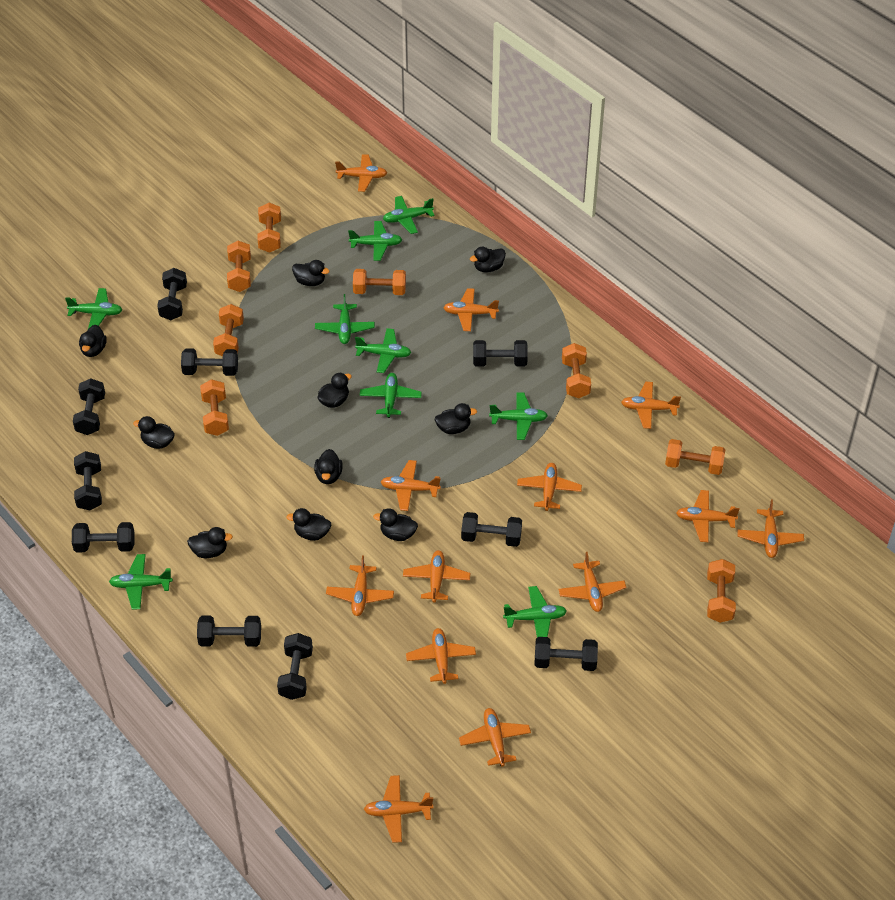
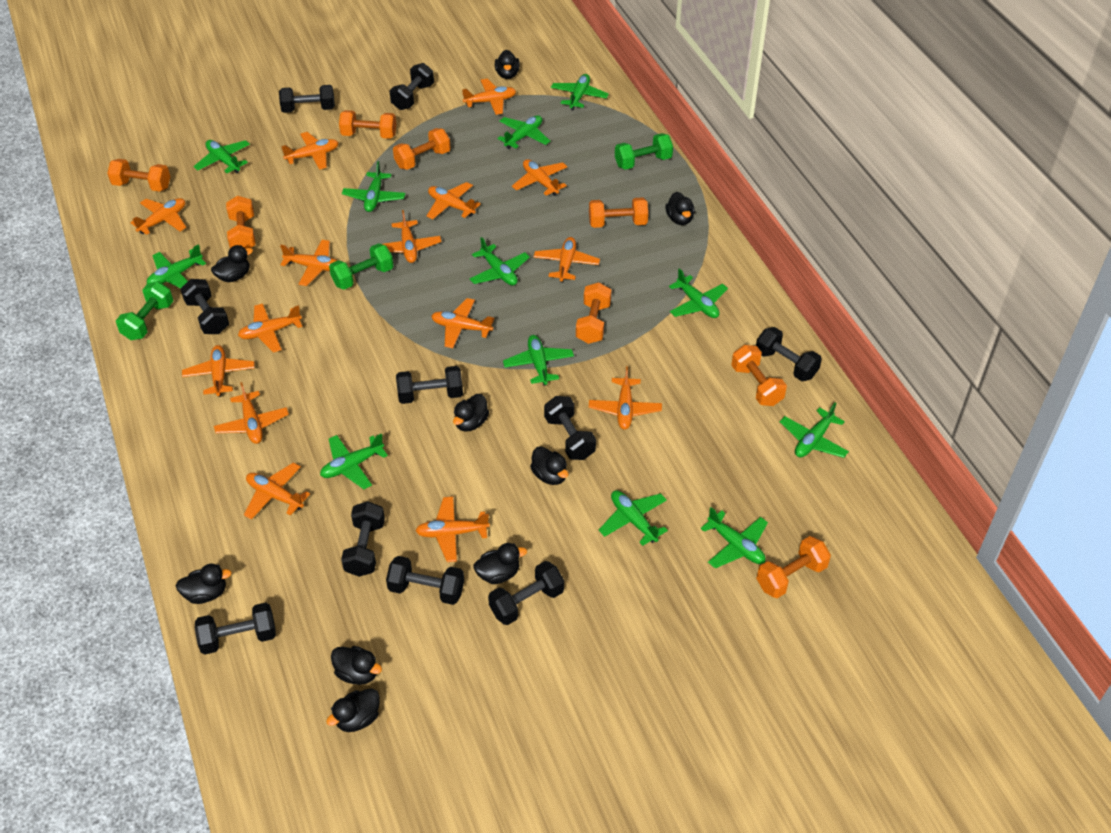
black duck: 10 -> 9
green dumbbell: 0 -> 3
green plane: 9 -> 12
orange plane: 13 -> 15

